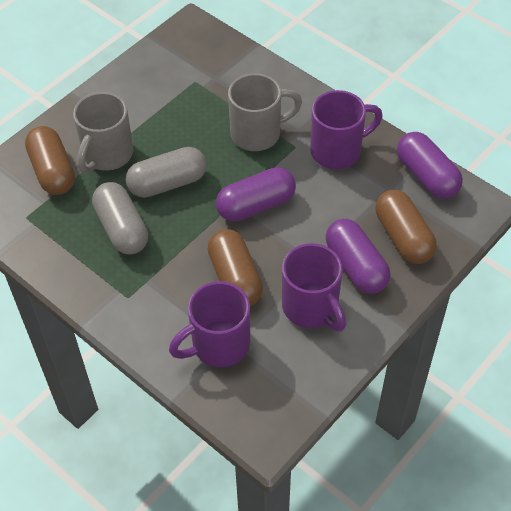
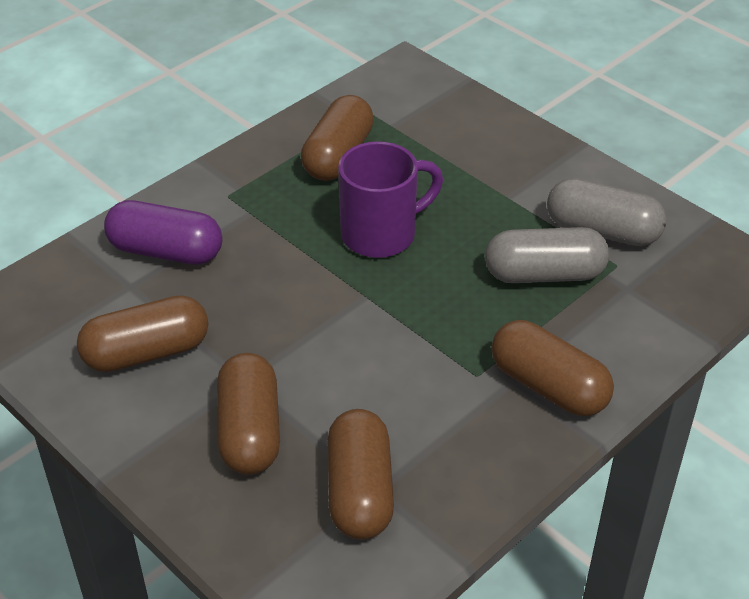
brown capsule: 3 -> 5
grey mug: 2 -> 0
purple capsule: 3 -> 1
purple mug: 3 -> 1

